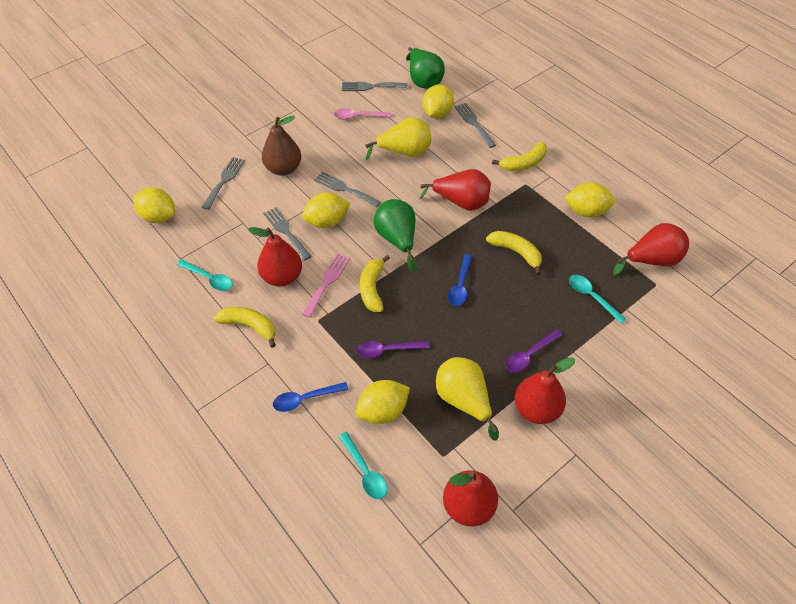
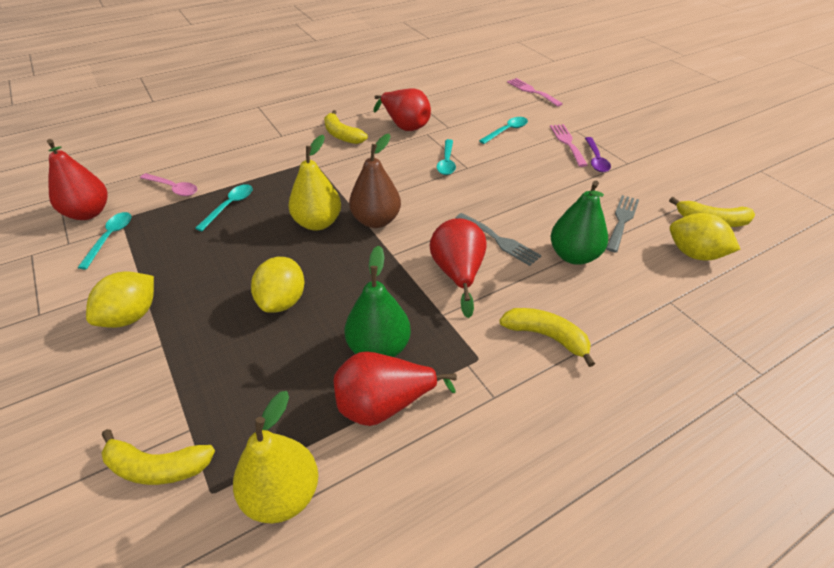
blue spoon: 2 -> 0
grey fork: 5 -> 2
pink fork: 1 -> 2
purple spoon: 2 -> 1
red pear: 5 -> 4
turquoise spoon: 3 -> 4
yellow lemon: 5 -> 3

